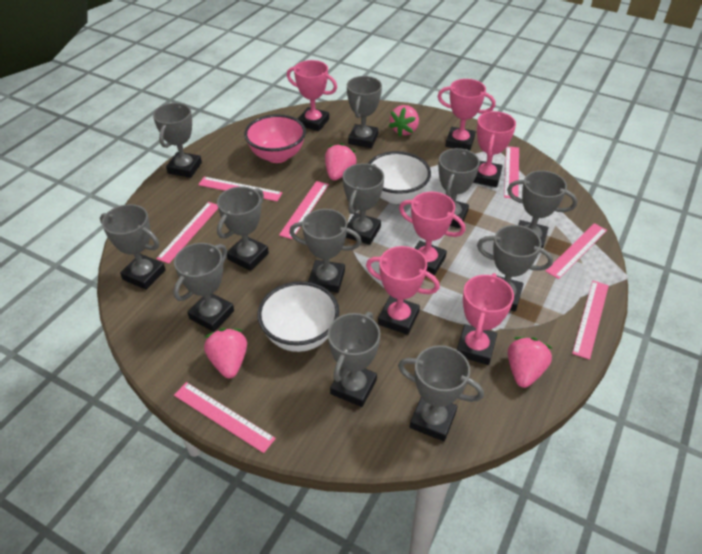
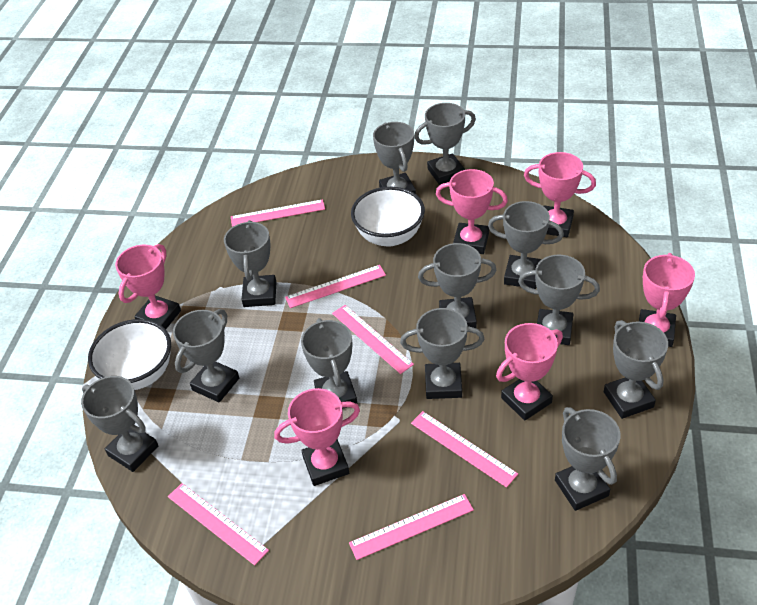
pink bowl: 1 -> 0
pink ruler: 7 -> 6
pink strawberry: 4 -> 0

